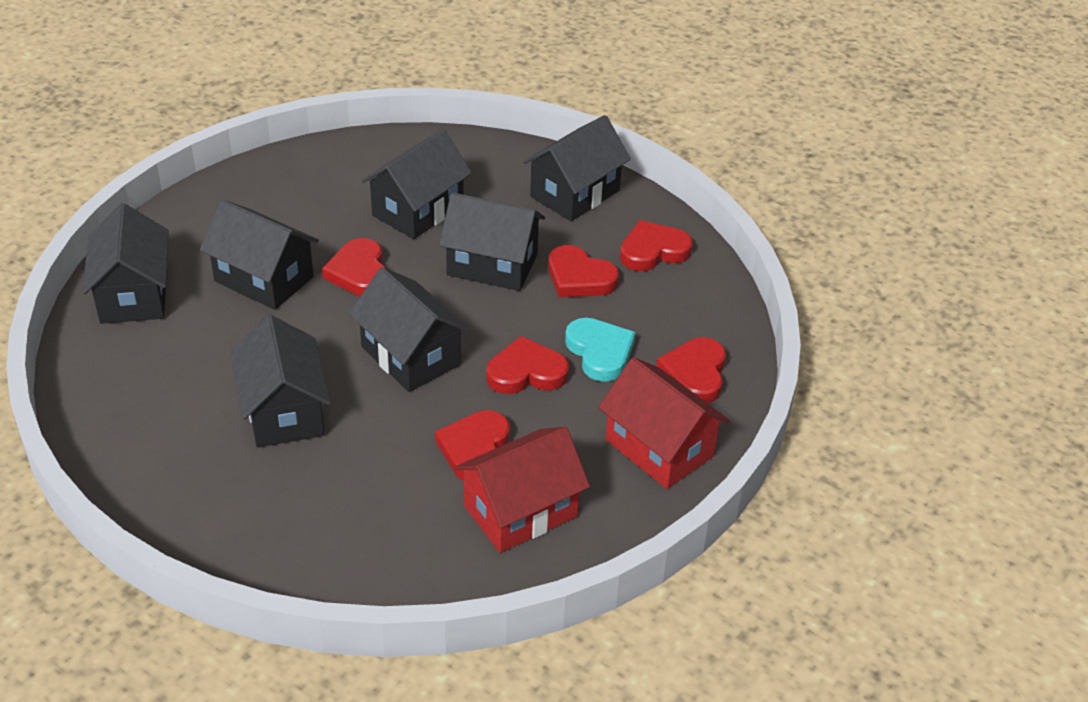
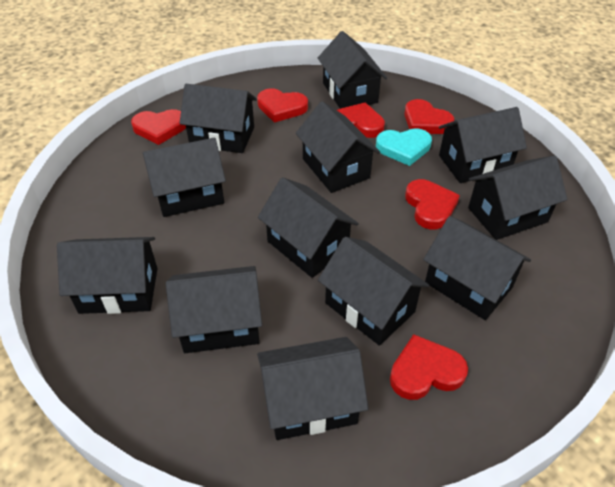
black house: 7 -> 12
red house: 2 -> 0

